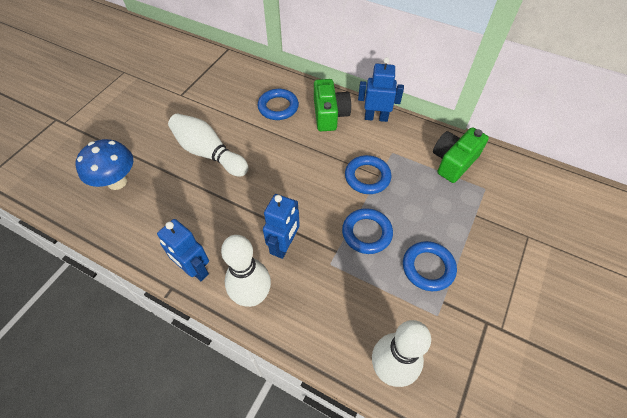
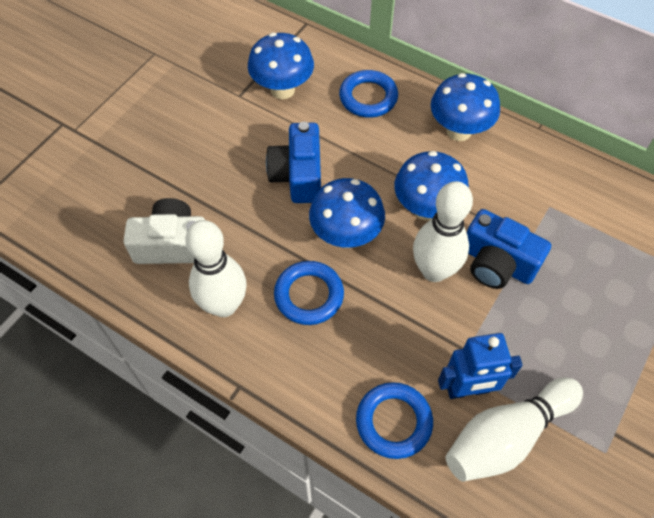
blue camera: 0 -> 2
blue mushroom: 1 -> 4
blue ring: 4 -> 3
blue robot: 3 -> 1
green camera: 2 -> 0
white camera: 0 -> 1

